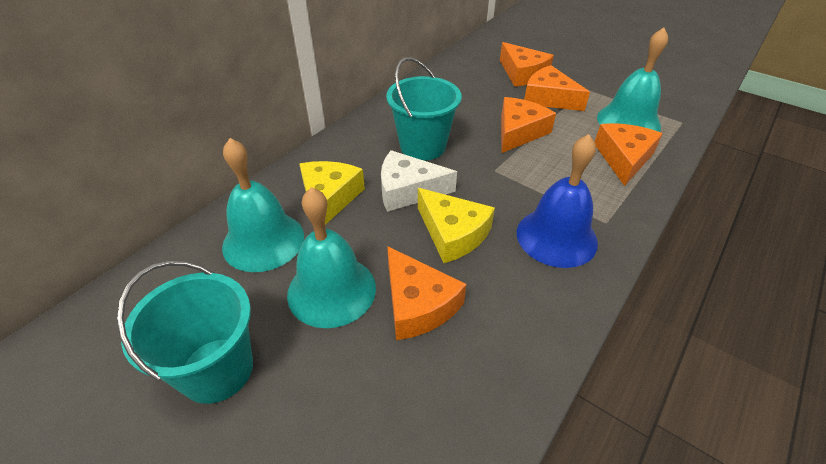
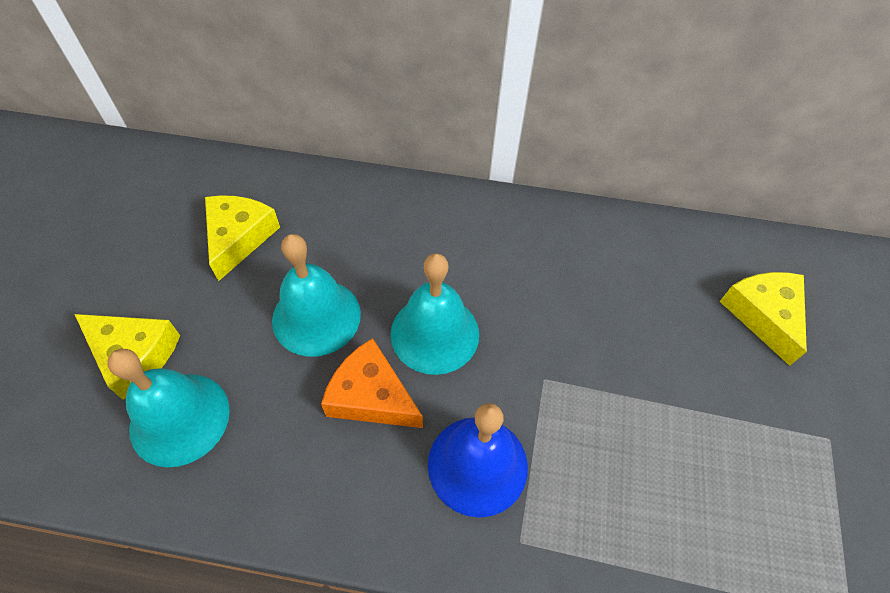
orange cheese: 5 -> 1
turquoise bucket: 2 -> 0
white cheese: 1 -> 0
yellow cheese: 2 -> 3

